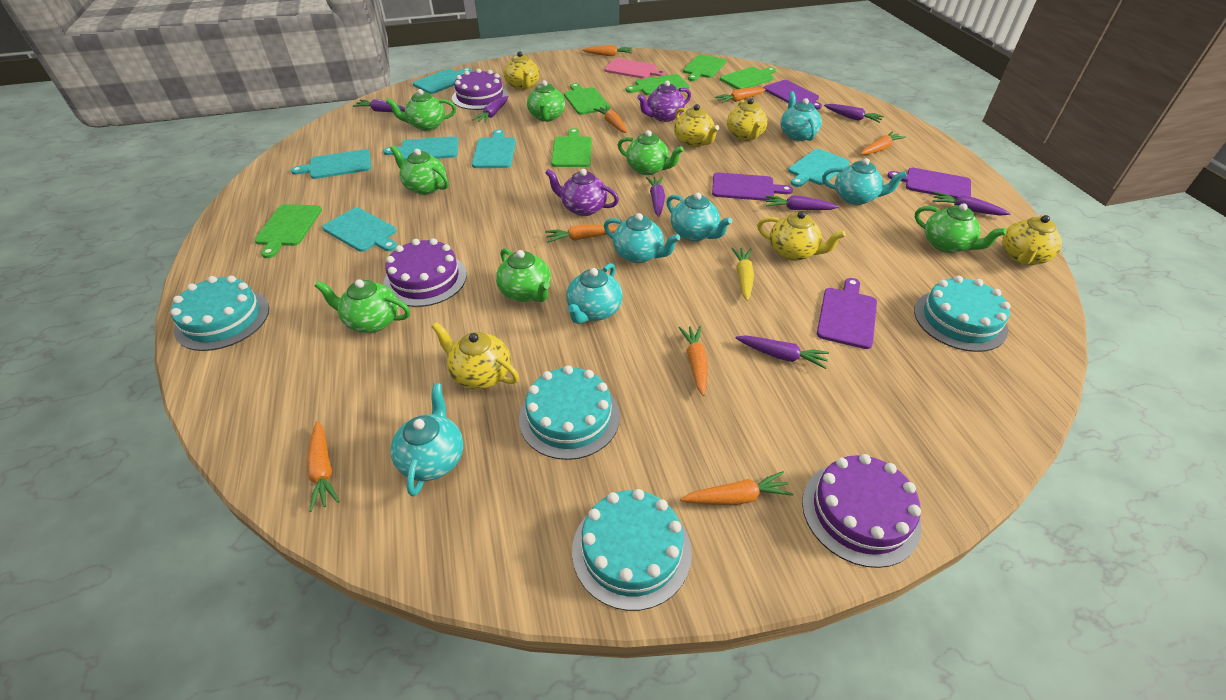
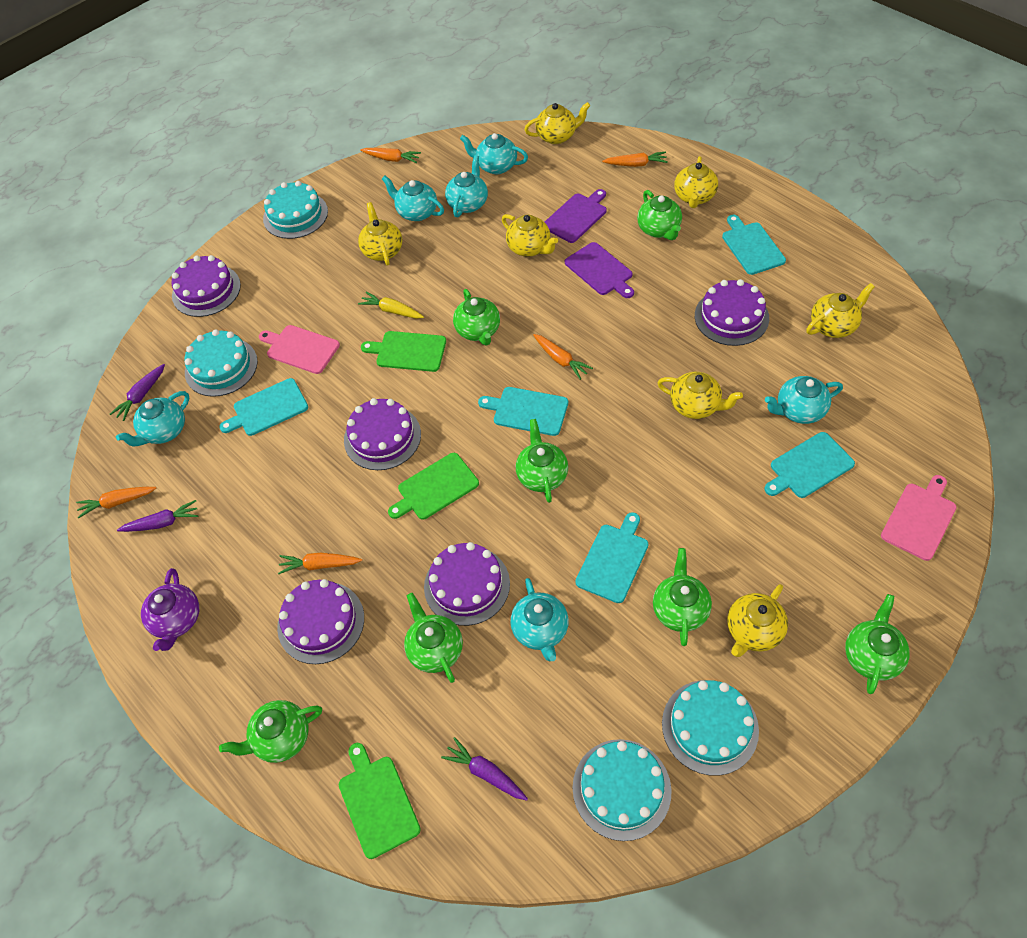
green cutting board: 6 -> 3
orange carrot: 8 -> 5
pink cutting board: 1 -> 2
purple cake: 3 -> 5
purple carrot: 7 -> 3
purple cutting board: 4 -> 2
purple teapot: 2 -> 1
turquoise cutting board: 6 -> 5
yellow teapot: 6 -> 7

